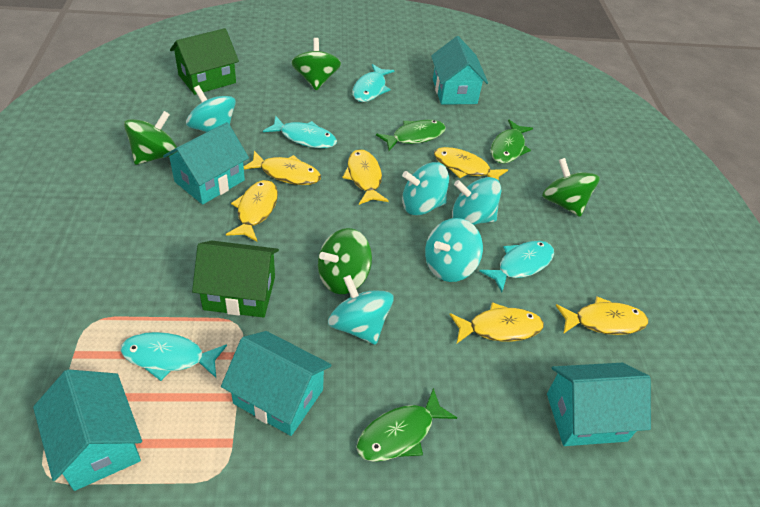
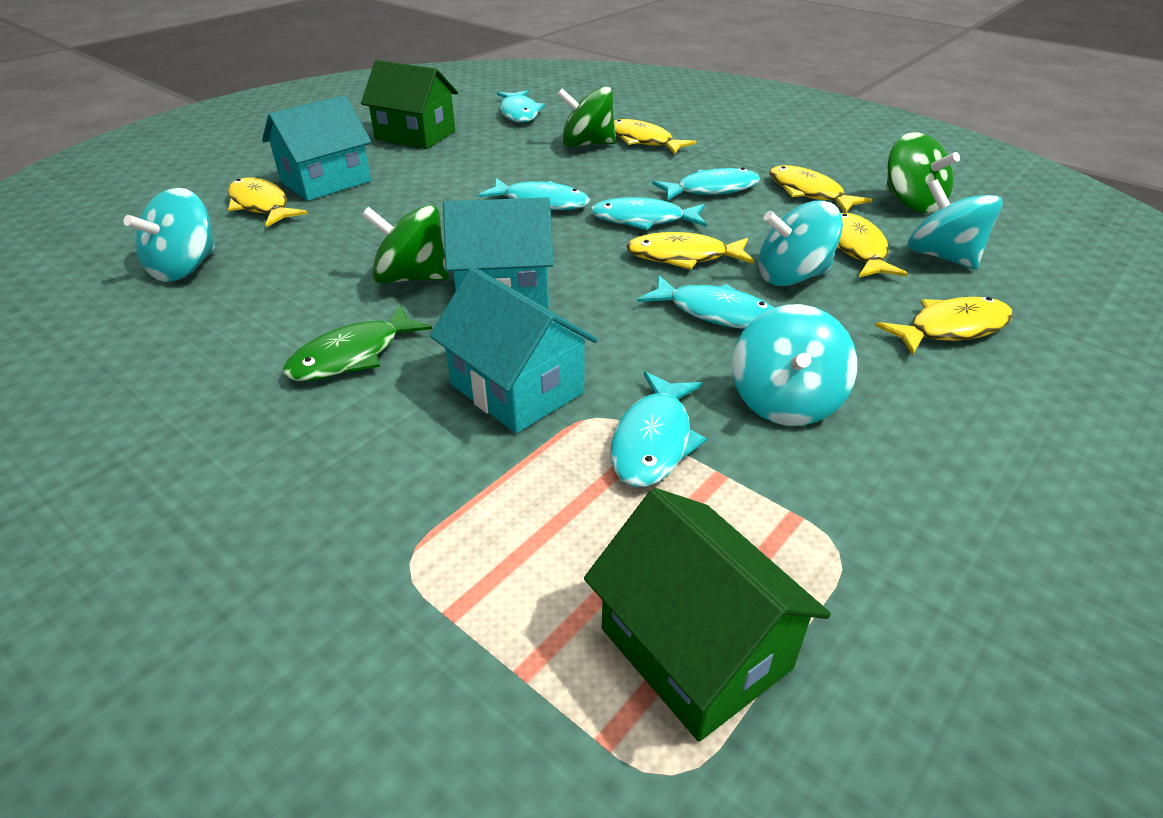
green fish: 3 -> 1
green spinning top: 4 -> 3
turquoise fish: 4 -> 6
turquoise house: 5 -> 3
turquoise spinning top: 5 -> 4

